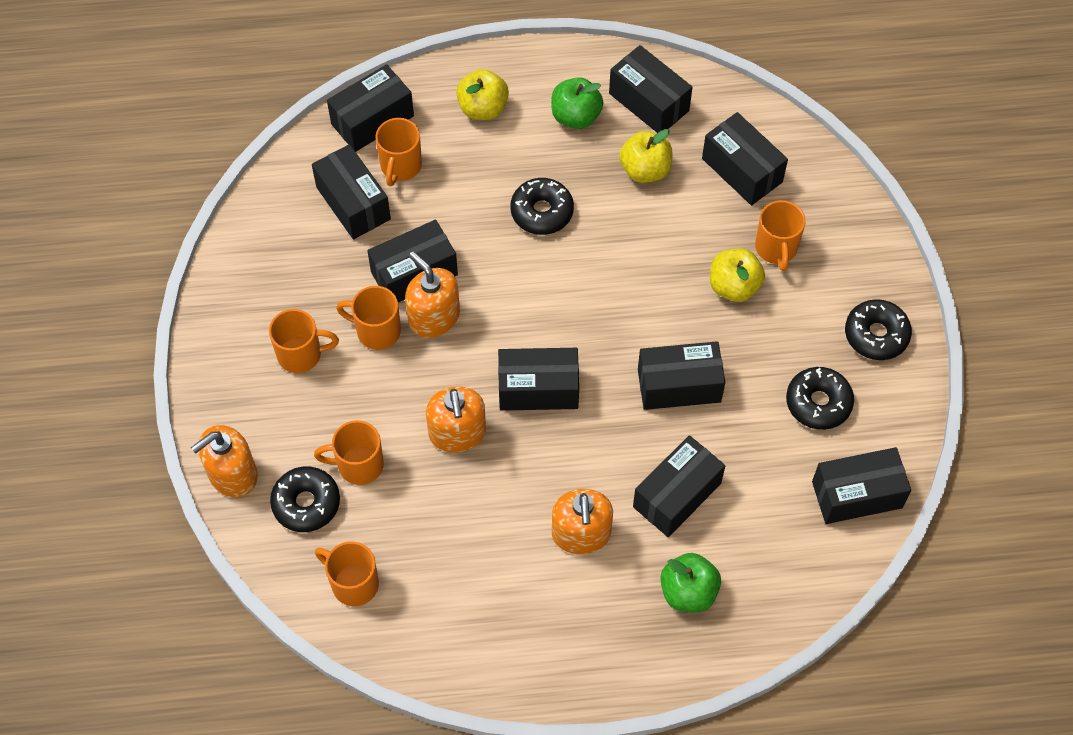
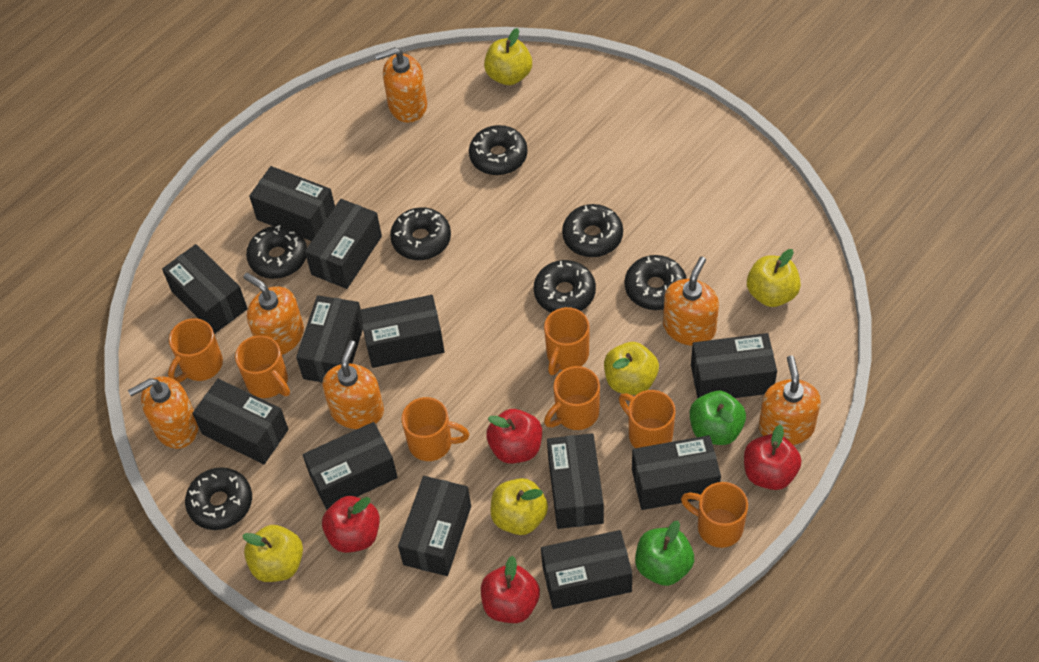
black box: 9 -> 12
black donut: 4 -> 7
orange mug: 6 -> 7
orange soap dispenser: 4 -> 6
red apple: 0 -> 4
yellow apple: 3 -> 5

